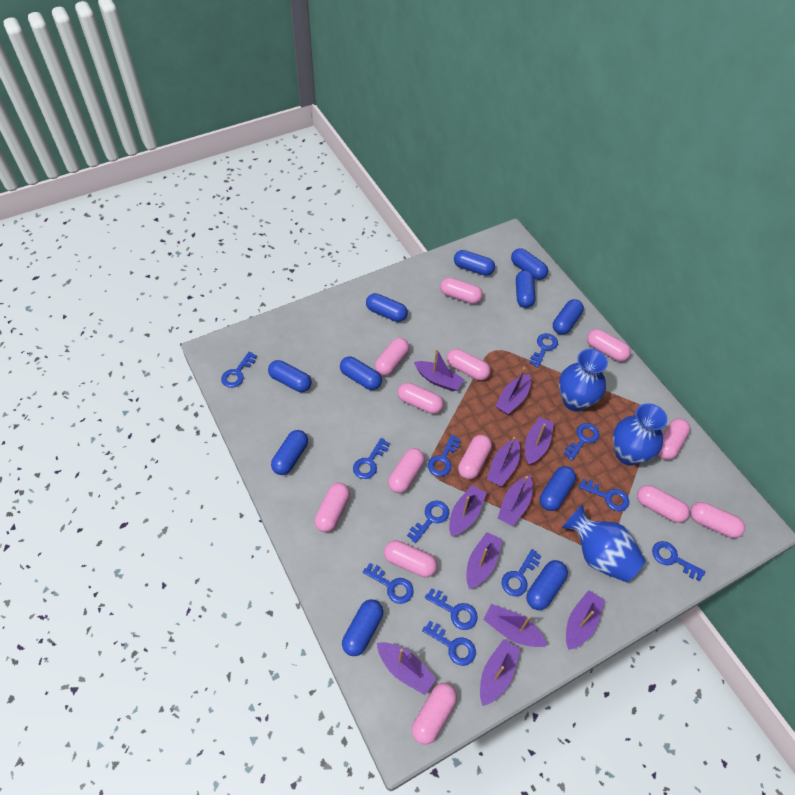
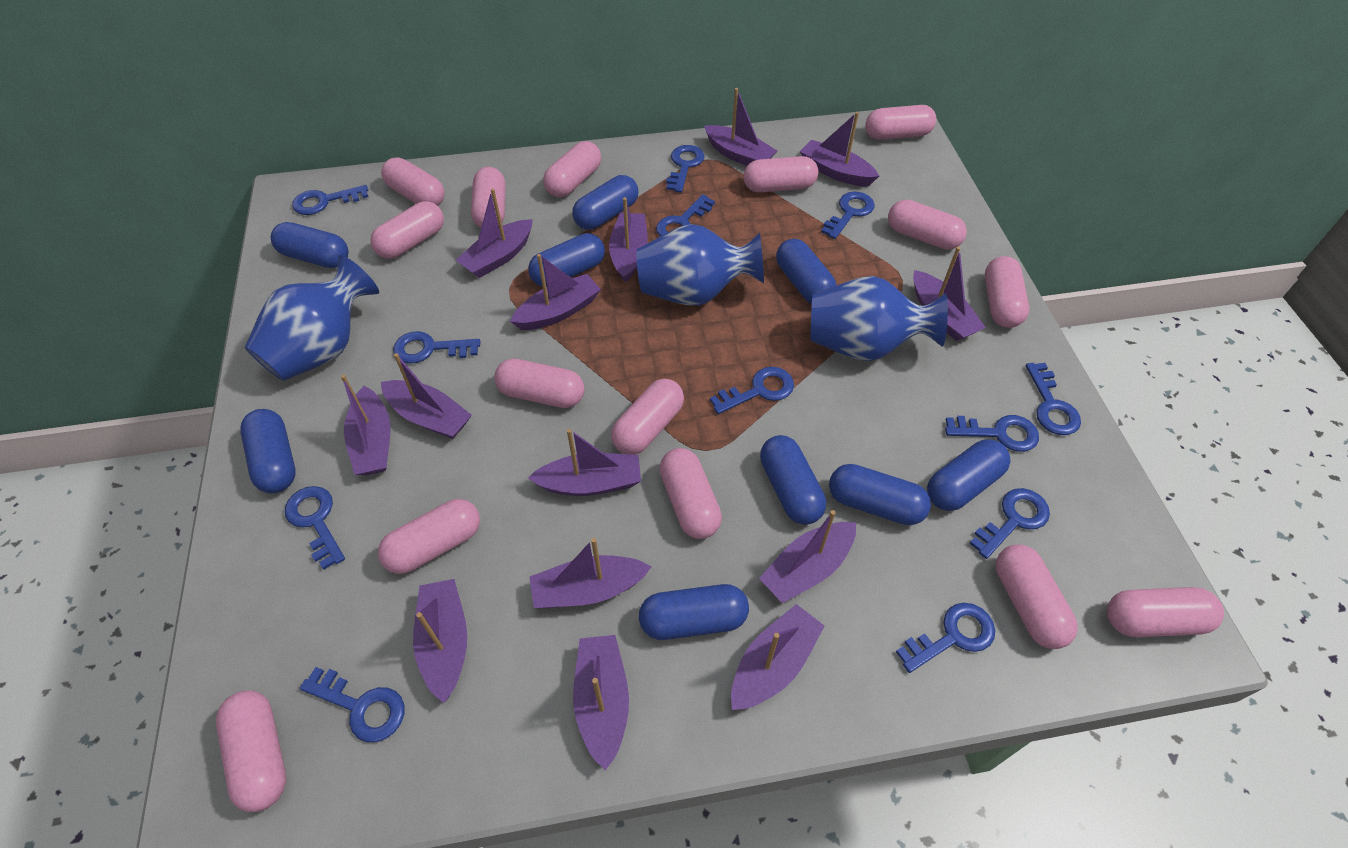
blue capsule: 11 -> 9
pink capsule: 13 -> 15
purple boat: 11 -> 14

